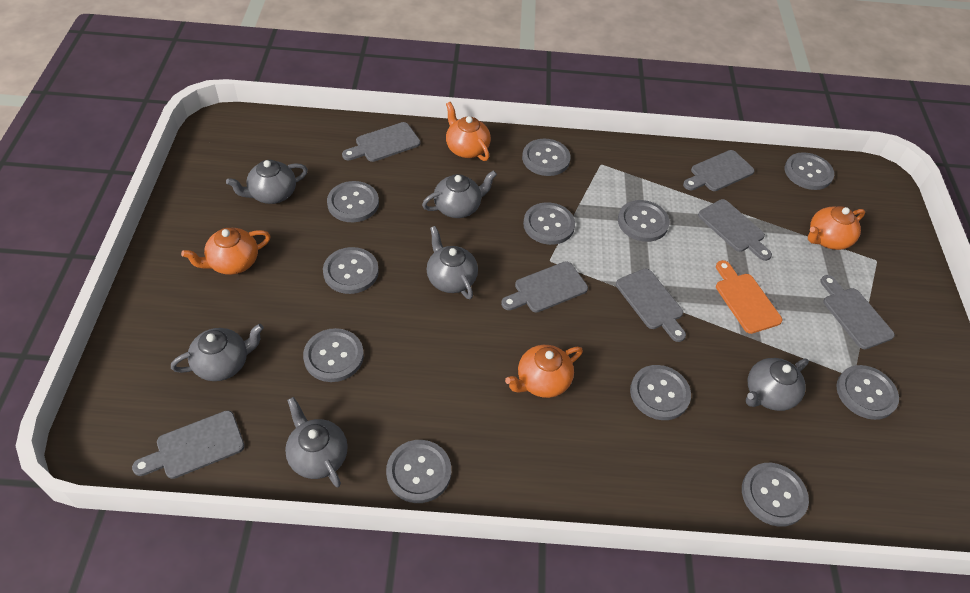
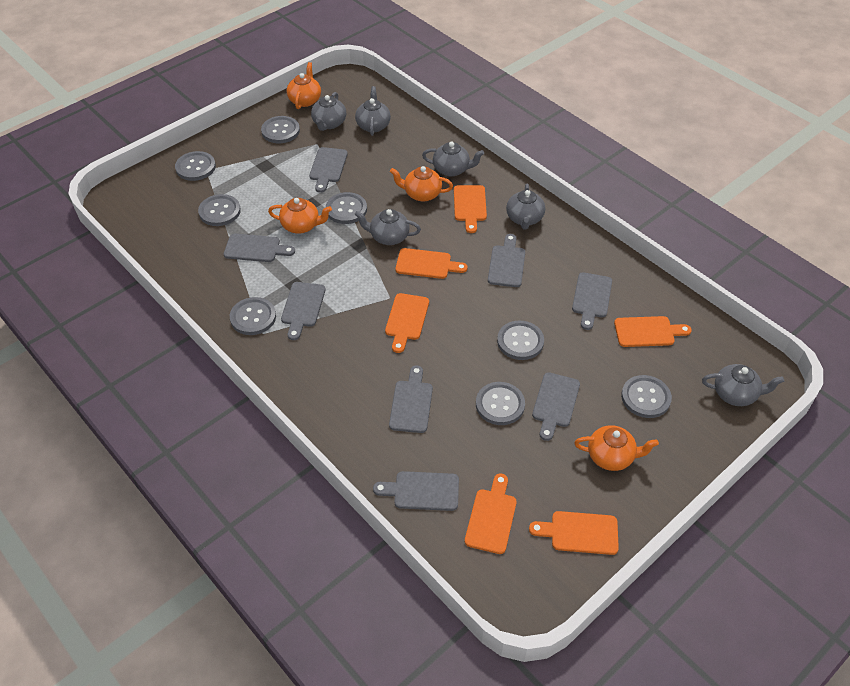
grey button: 11 -> 8
grey cutting board: 7 -> 8
orange cutting board: 1 -> 6

